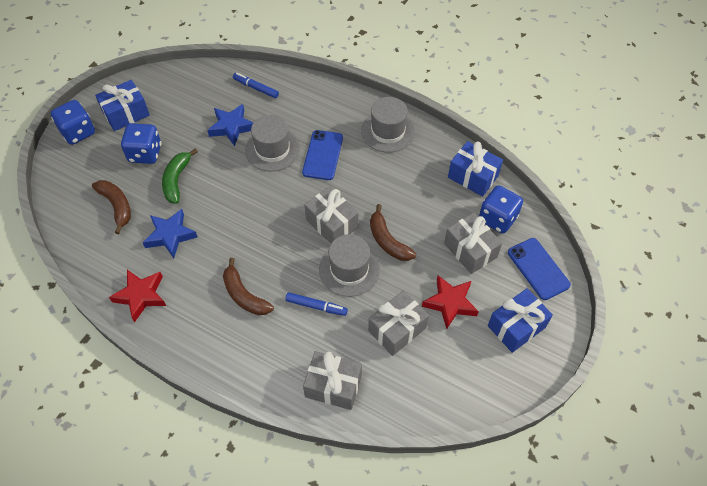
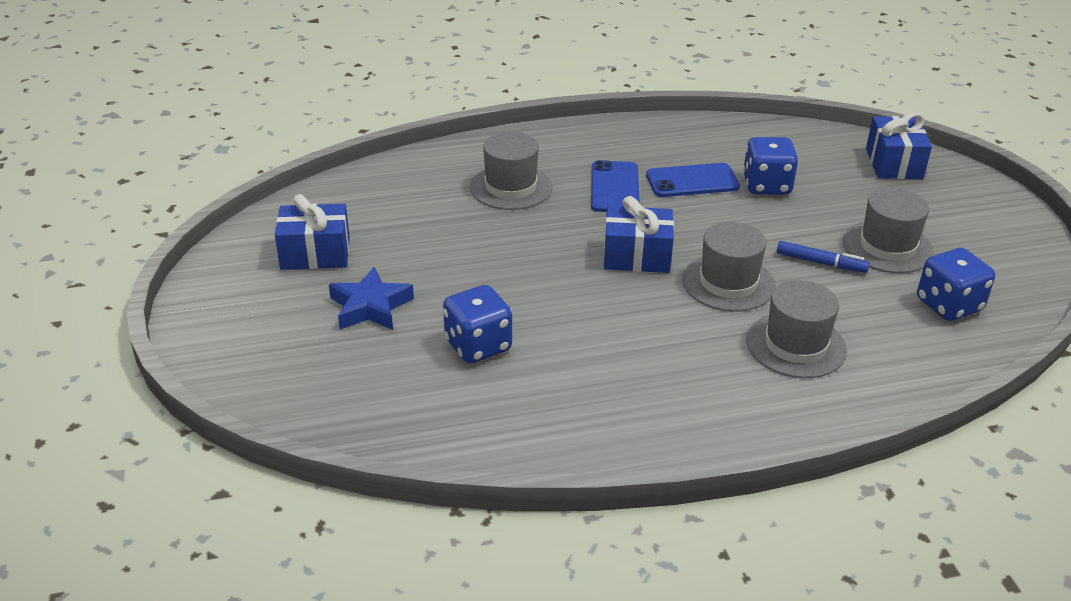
blue marker: 2 -> 1
blue star: 2 -> 1
brown banana: 3 -> 0
green banana: 1 -> 0
grey gift: 4 -> 0
grey hat: 3 -> 4
red star: 2 -> 0

